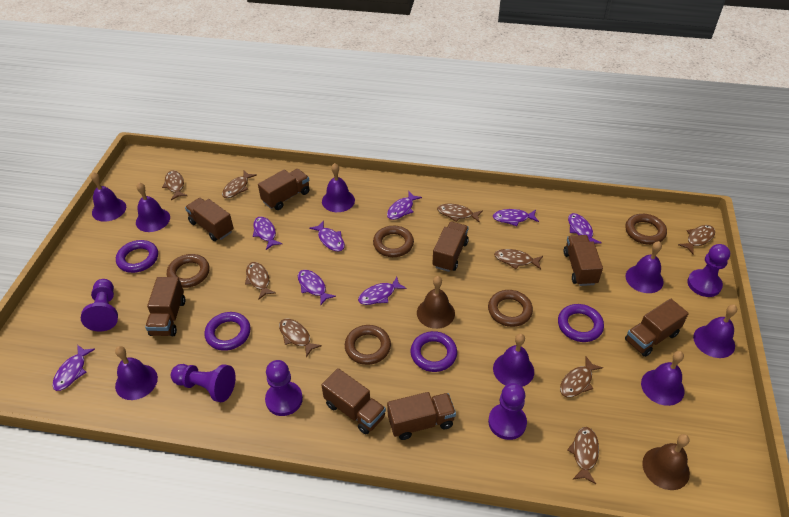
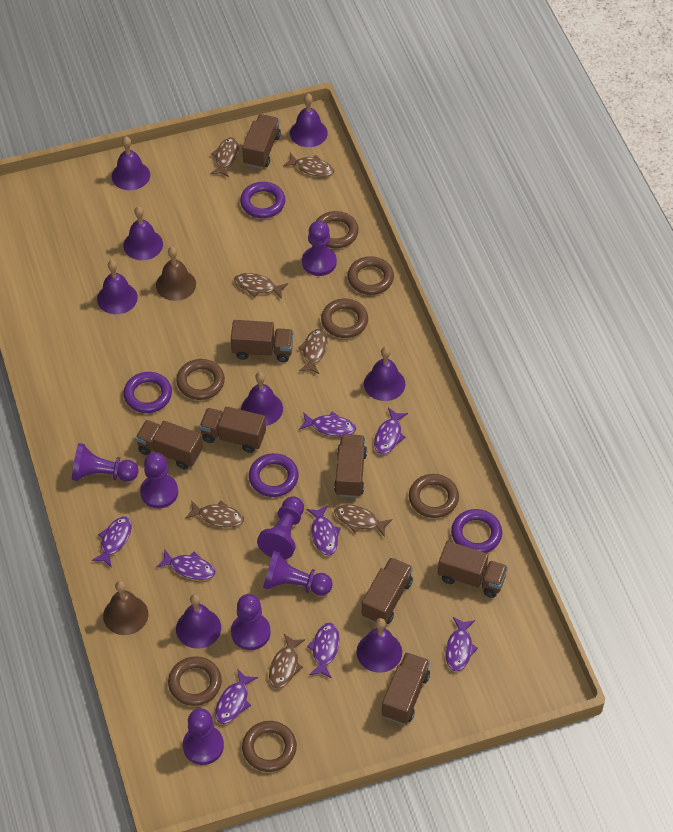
brown fish: 9 -> 7
brown ring: 5 -> 7
purple pawn: 5 -> 7

